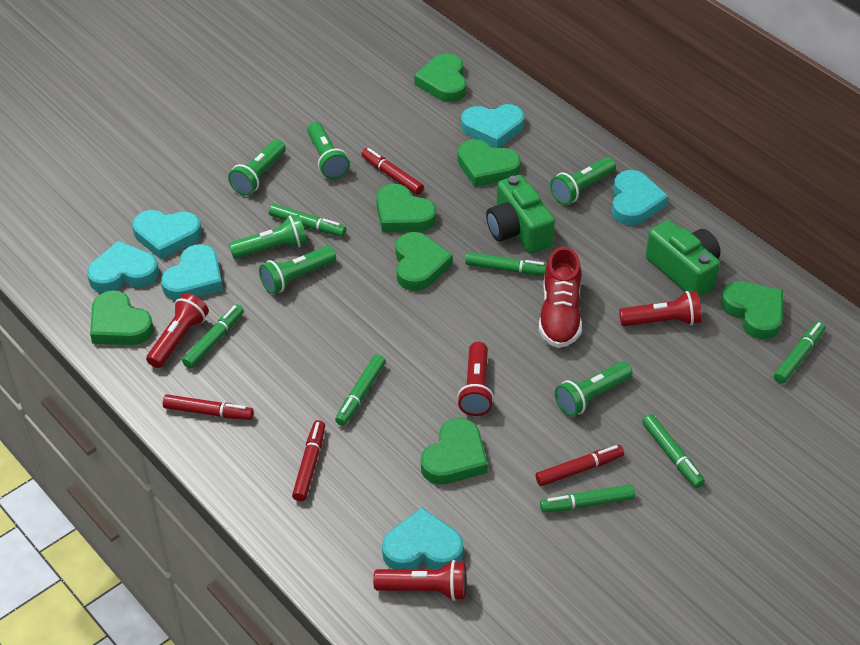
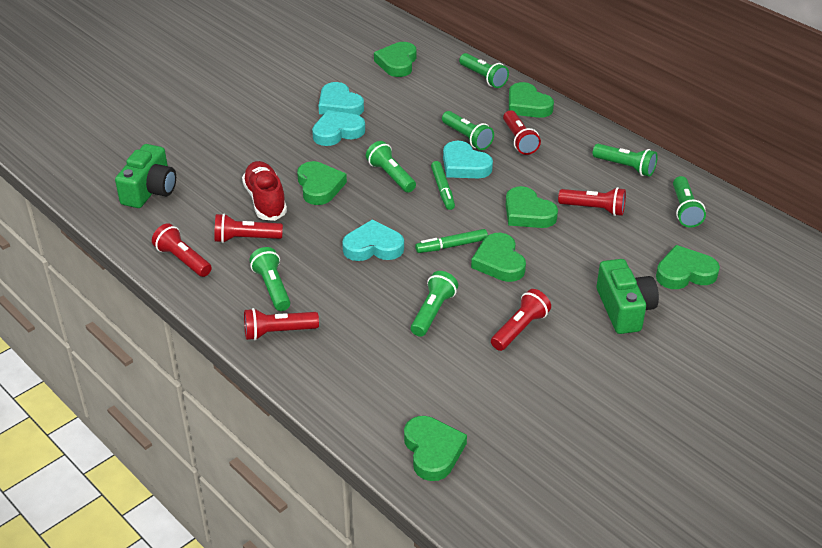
green flashlight: 6 -> 7
green marker: 7 -> 2
red flashlight: 4 -> 6
red marker: 4 -> 0
turquoise heart: 6 -> 4

